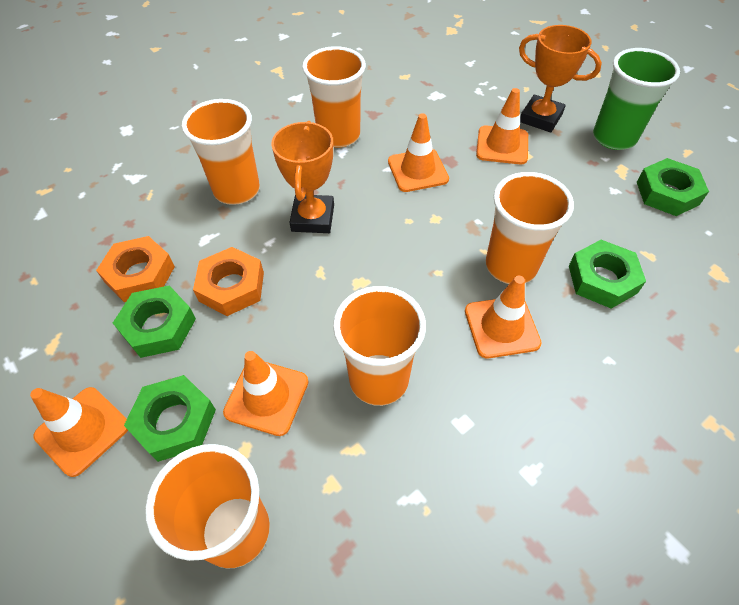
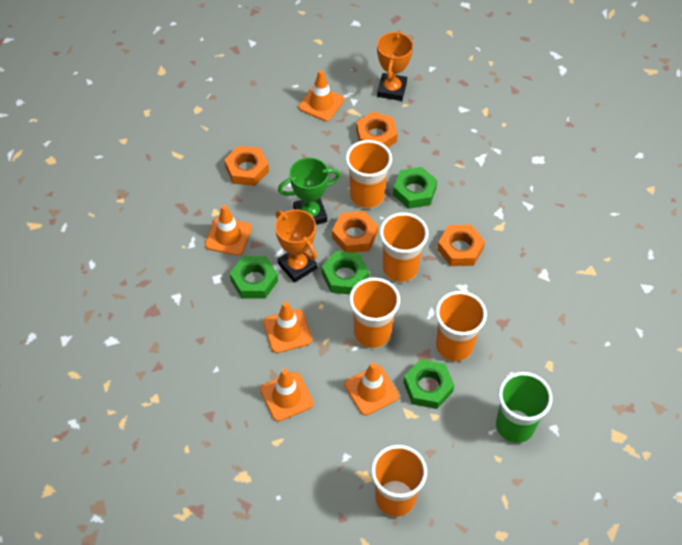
green trophy: 0 -> 1
orange nut: 2 -> 4

